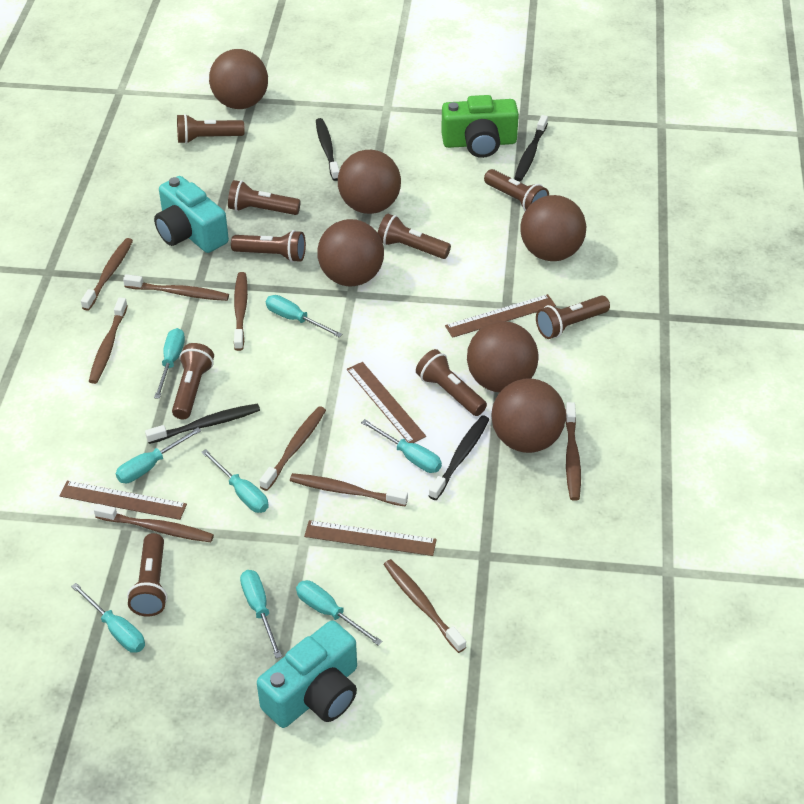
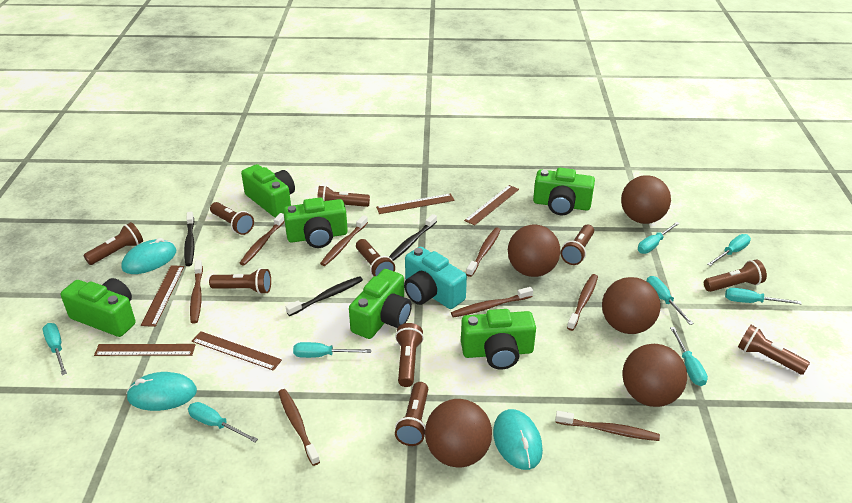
black toothbrush: 4 -> 3
brown ball: 6 -> 5
brown flashlight: 9 -> 10
brown ruler: 4 -> 5
brown toothbrush: 9 -> 8
green camera: 1 -> 6
turquoise camera: 2 -> 1
turquoise mouse: 0 -> 3

